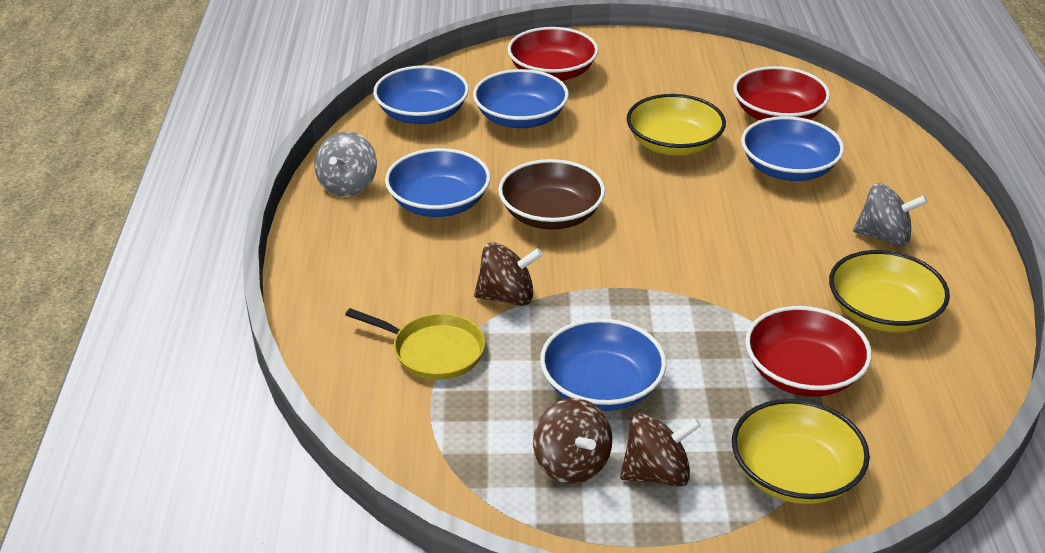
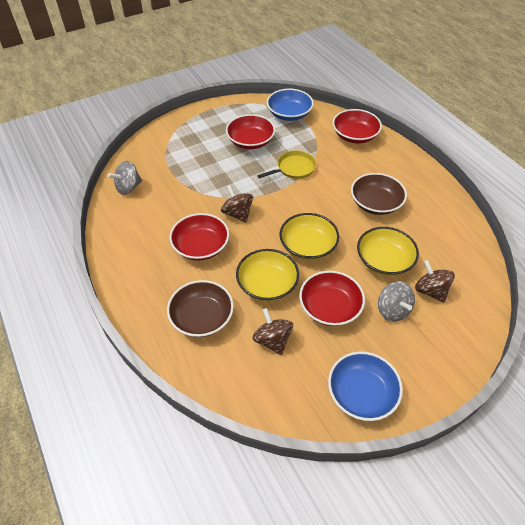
blue bowl: 5 -> 2
brown bowl: 1 -> 2
red bowl: 3 -> 4

